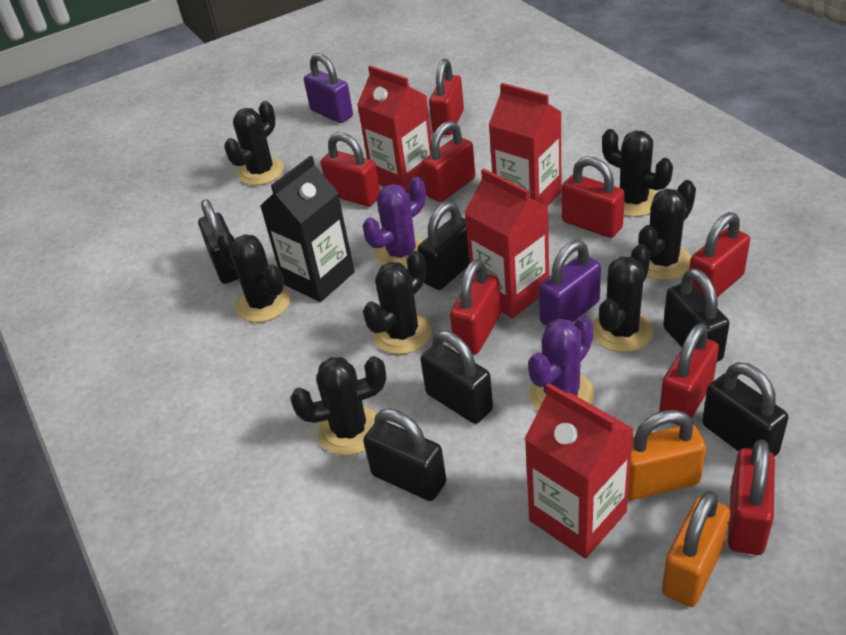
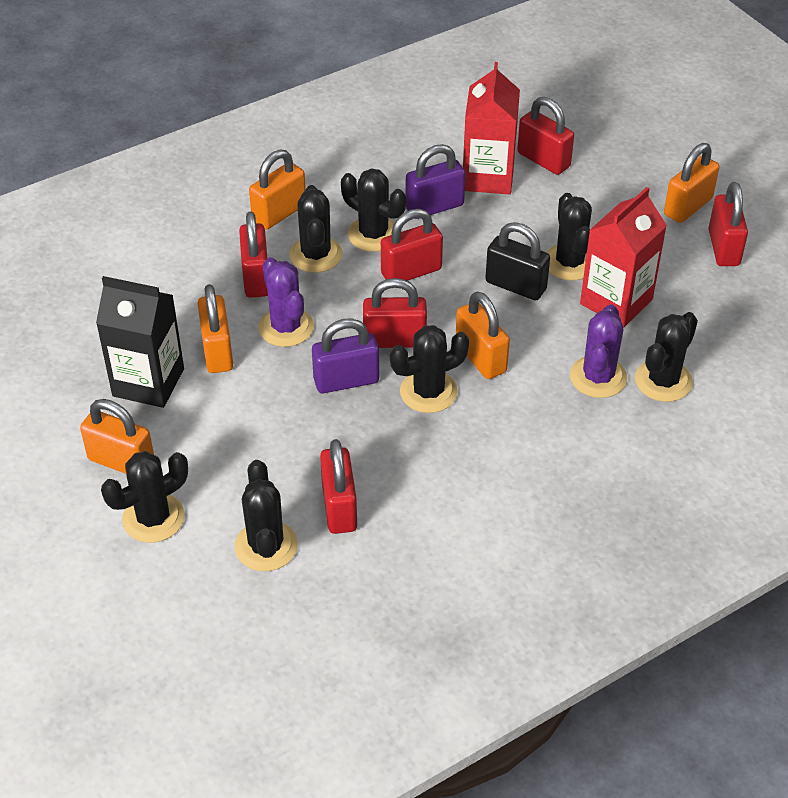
black padlock: 6 -> 1
orange padlock: 2 -> 5
red carton: 4 -> 2
red padlock: 8 -> 6

